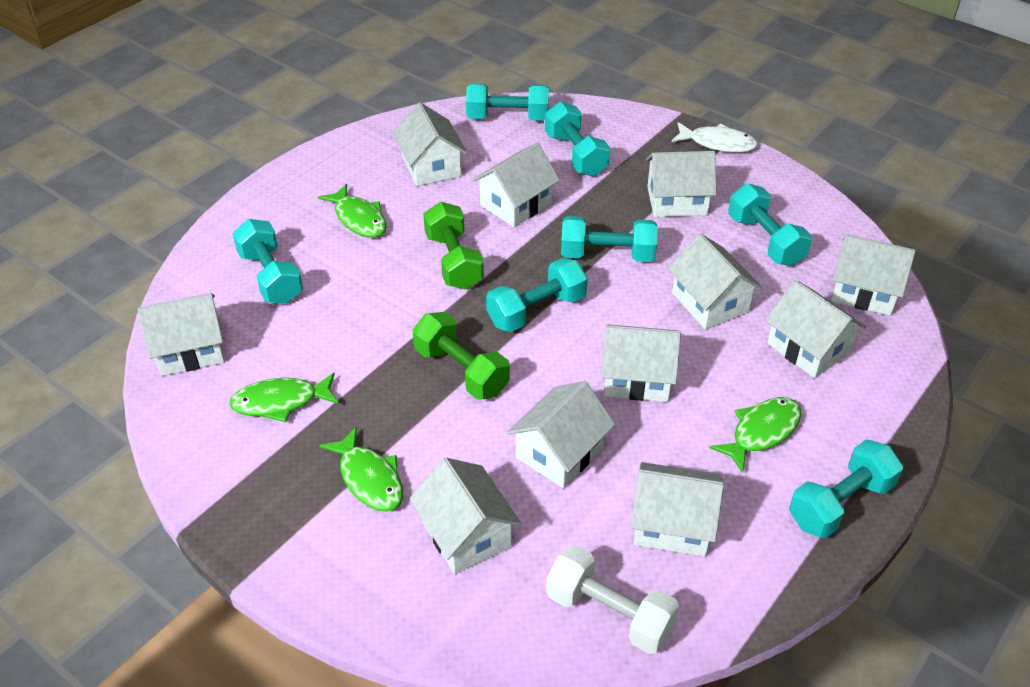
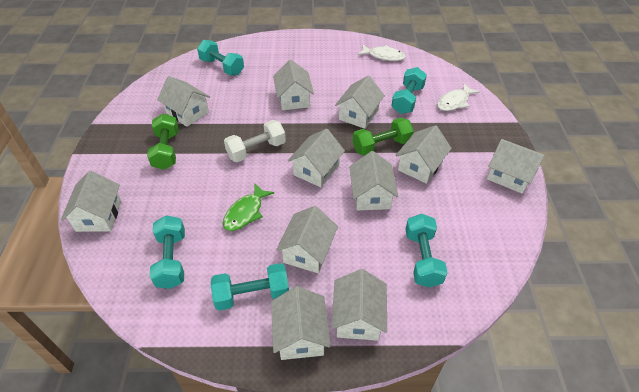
green fish: 4 -> 1
turquoise dumbbell: 7 -> 5
white fish: 1 -> 2

